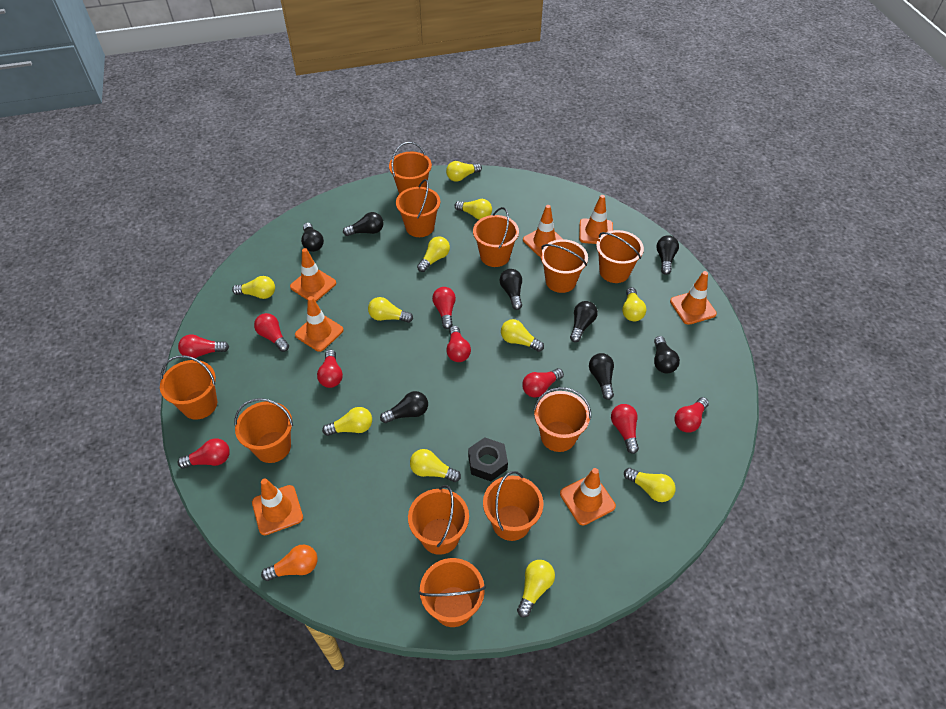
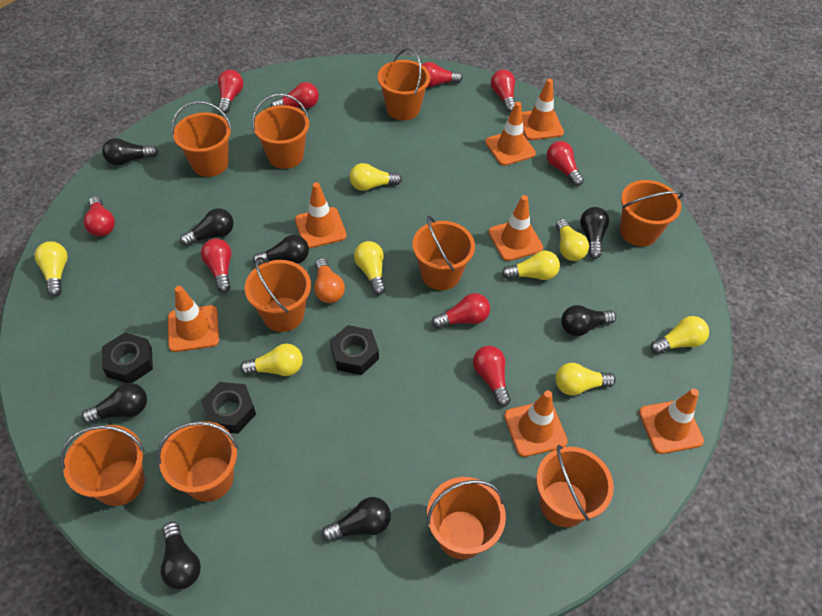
black nut: 1 -> 3
orange bucket: 11 -> 10
yellow light bulb: 11 -> 8

